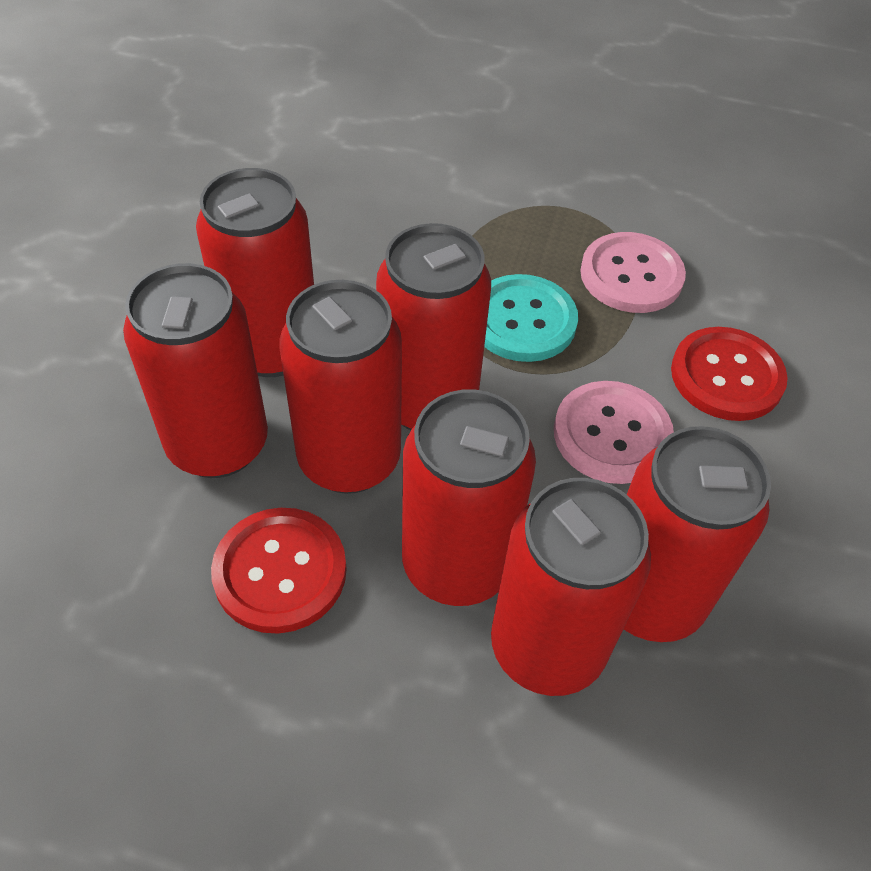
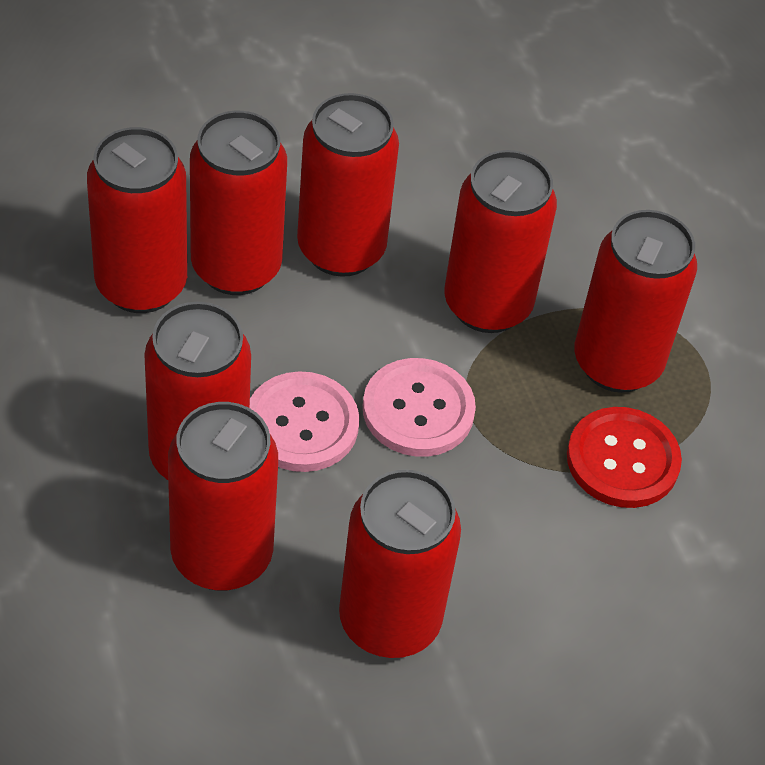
red button: 2 -> 1
red can: 7 -> 8
turquoise button: 1 -> 0

